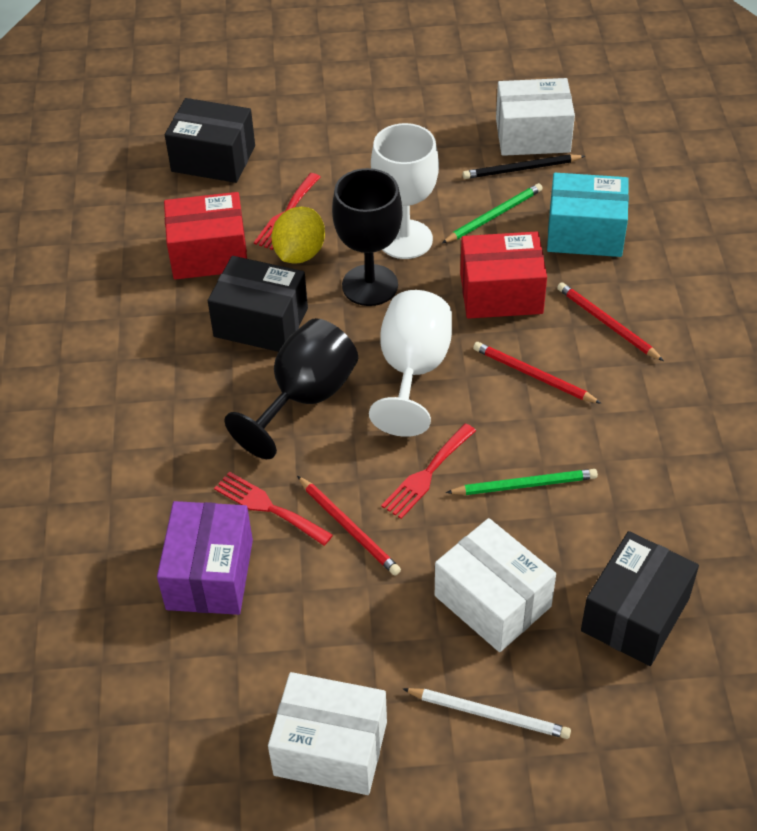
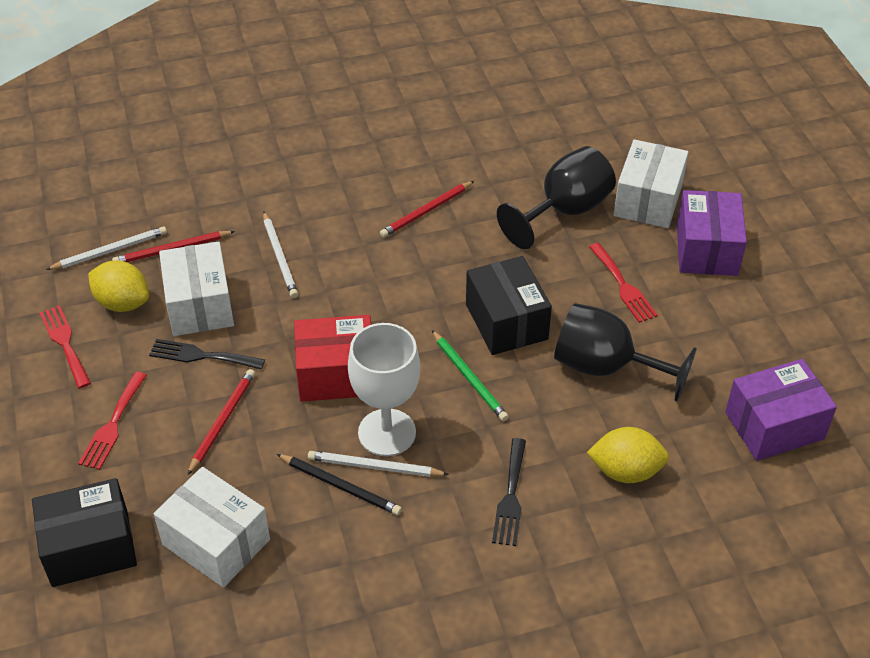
black box: 3 -> 2
black fork: 0 -> 2
green pencil: 2 -> 1
purple box: 1 -> 2
red box: 2 -> 1
turquoise box: 1 -> 0
white goblet: 2 -> 1
white pencil: 1 -> 3
yellow lemon: 1 -> 2

